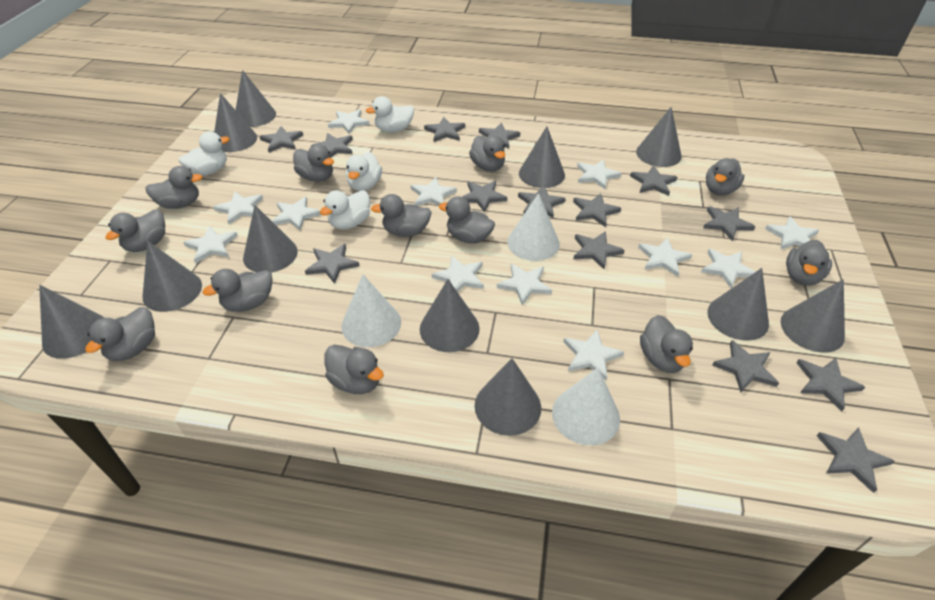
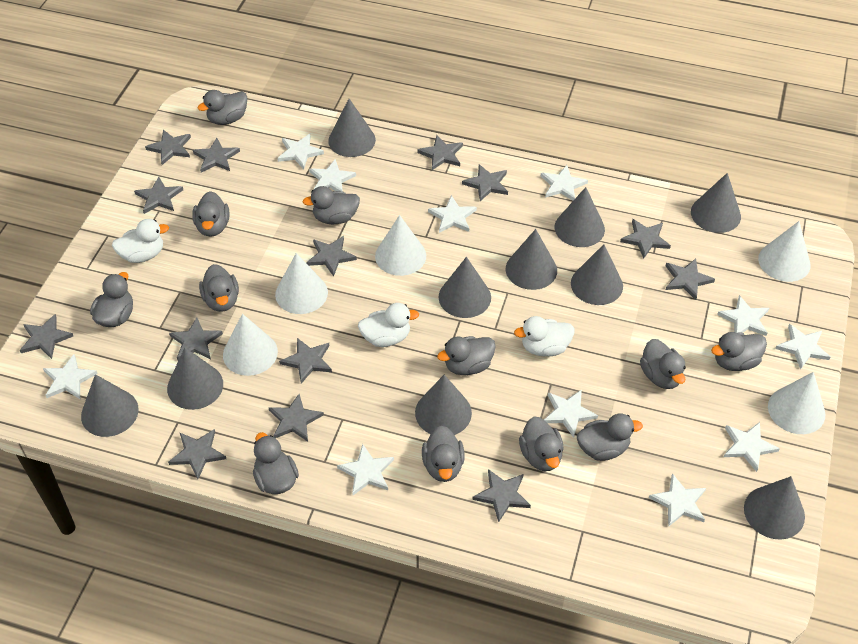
grey cone: 11 -> 10
white cone: 3 -> 5
white duck: 4 -> 3
white star: 12 -> 11

